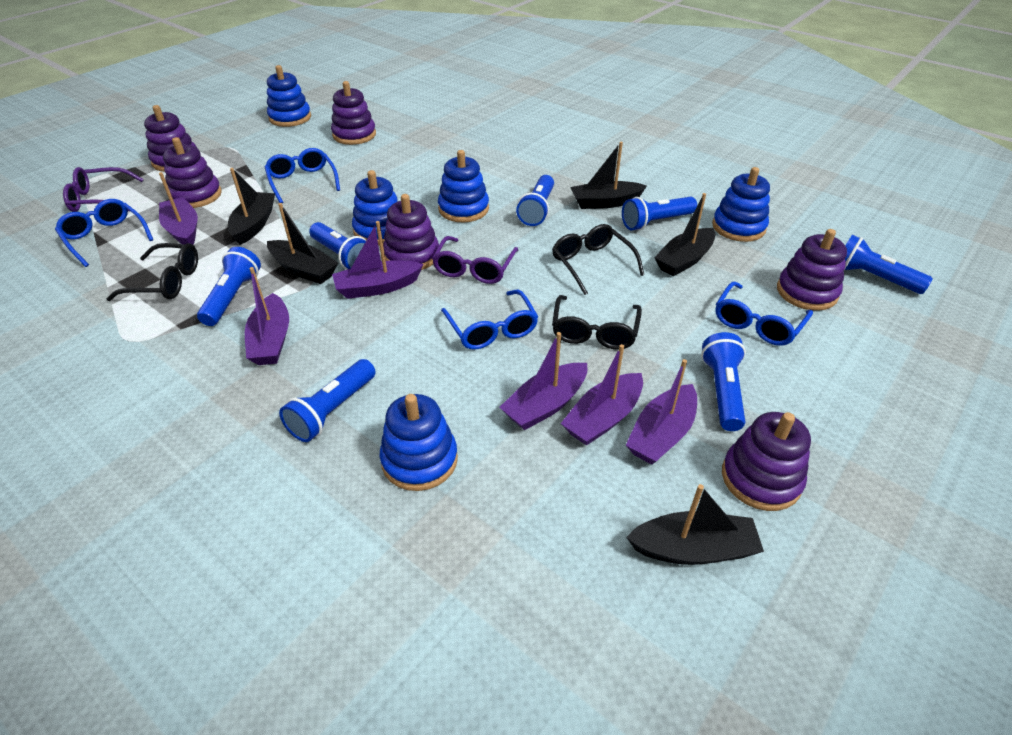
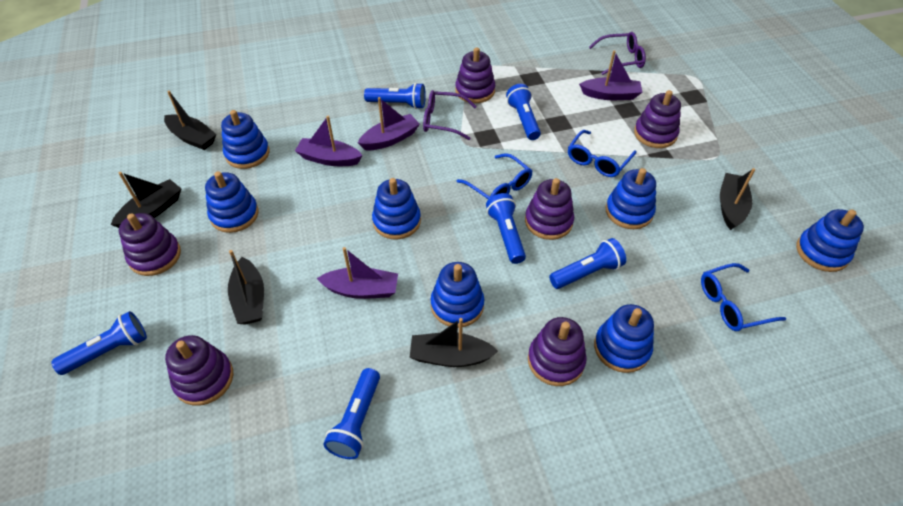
black glasses: 3 -> 0
blue flashlight: 7 -> 6
blue glasses: 4 -> 3
blue stacking toy: 5 -> 7
purple boat: 6 -> 4

